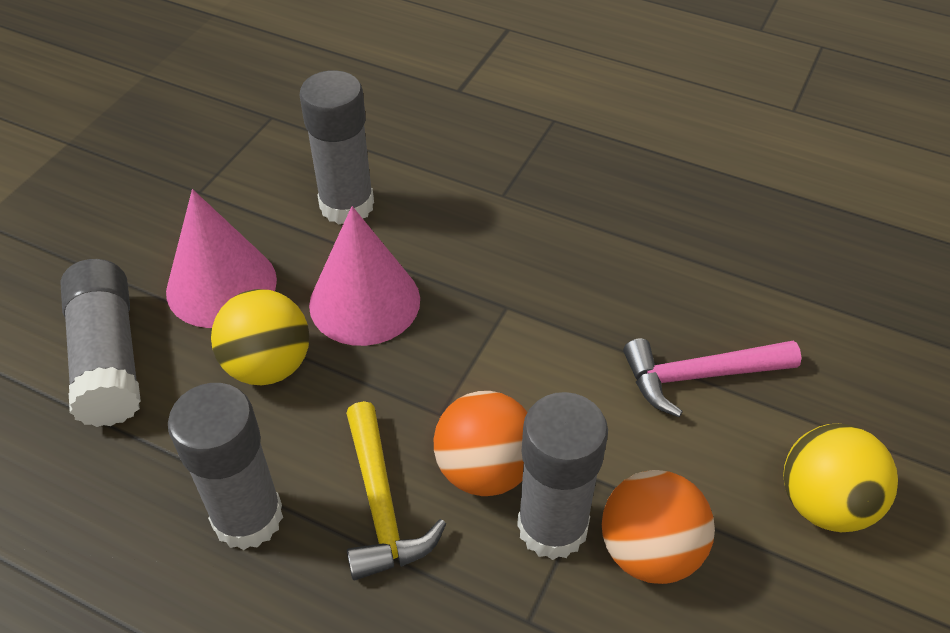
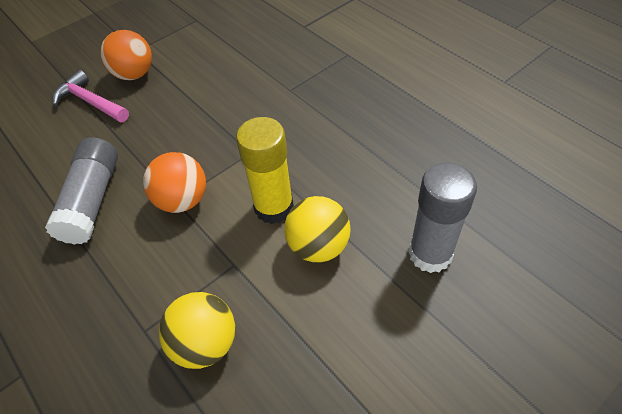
grey glue stick: 4 -> 2
pink cone: 2 -> 0
yellow glue stick: 0 -> 1
yellow hammer: 1 -> 0

